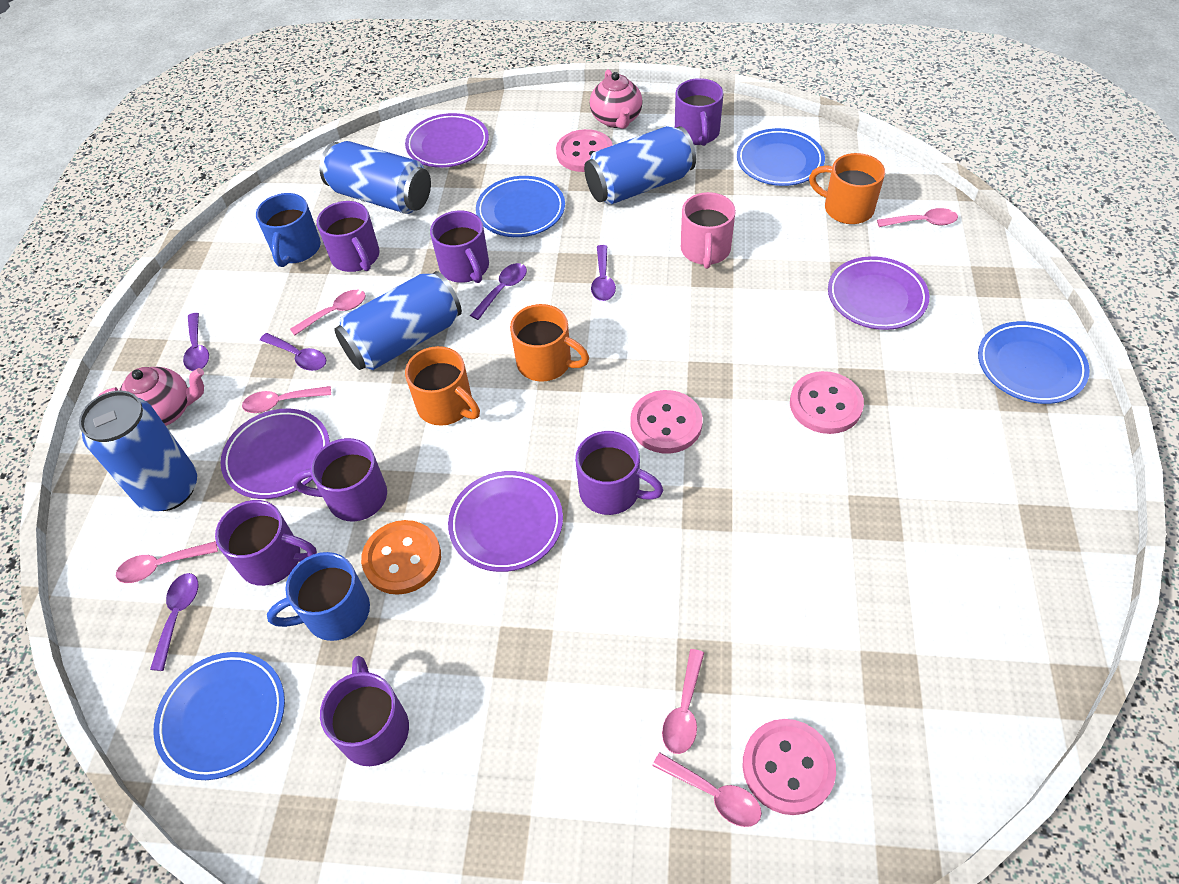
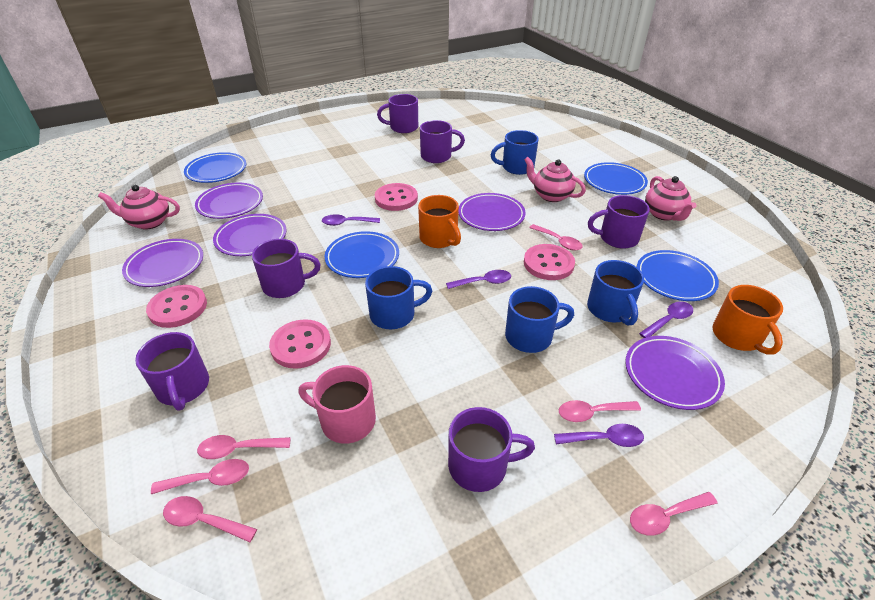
blue can: 4 -> 0
blue mug: 2 -> 4
orange button: 1 -> 0
orange mug: 3 -> 2
pink teapot: 2 -> 3
purple mug: 7 -> 6
purple plate: 4 -> 5
purple spoon: 5 -> 4

